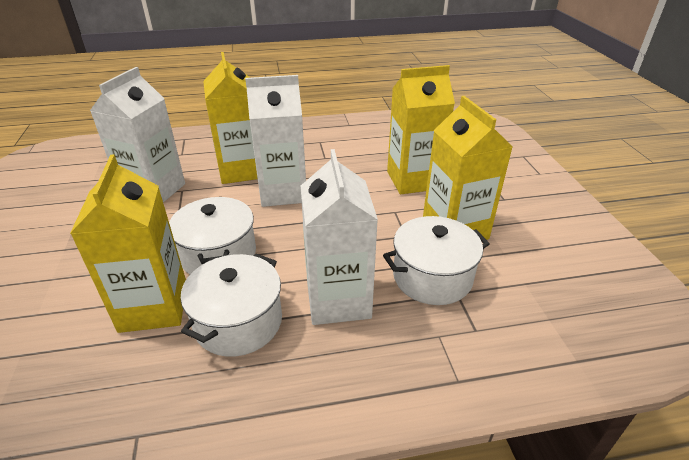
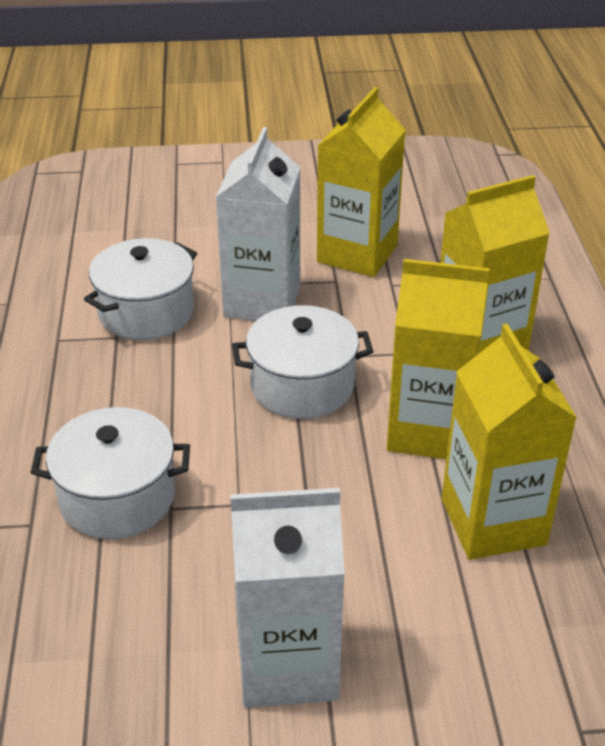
white carton: 3 -> 2

